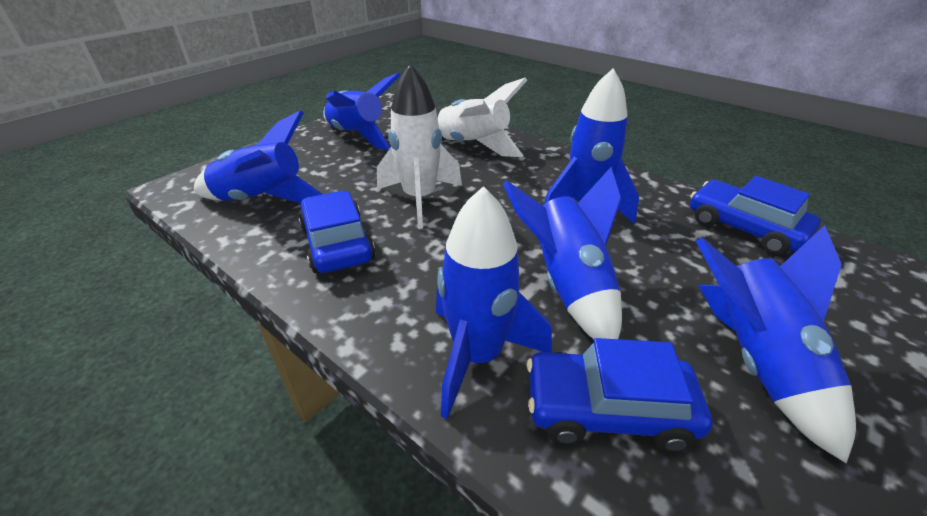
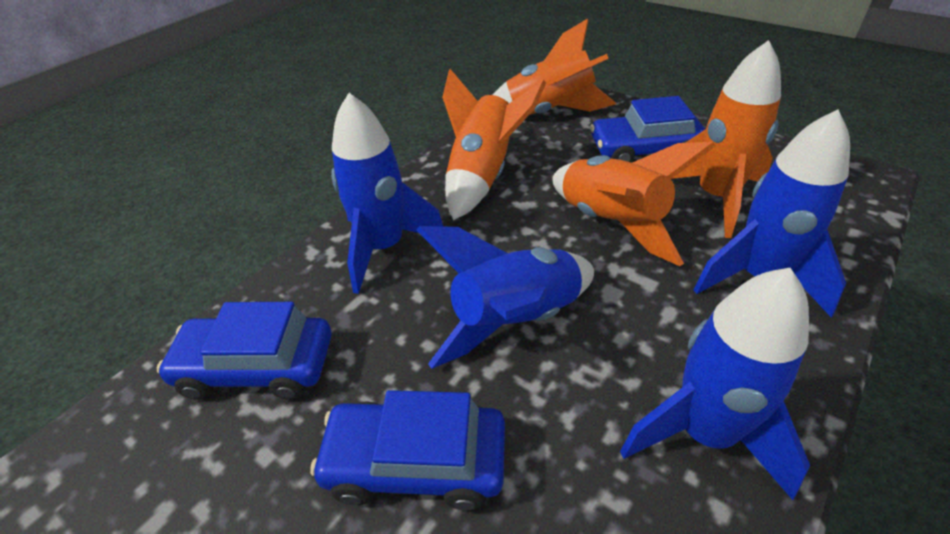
blue rocket: 6 -> 4
orange rocket: 0 -> 4
white rocket: 2 -> 0

